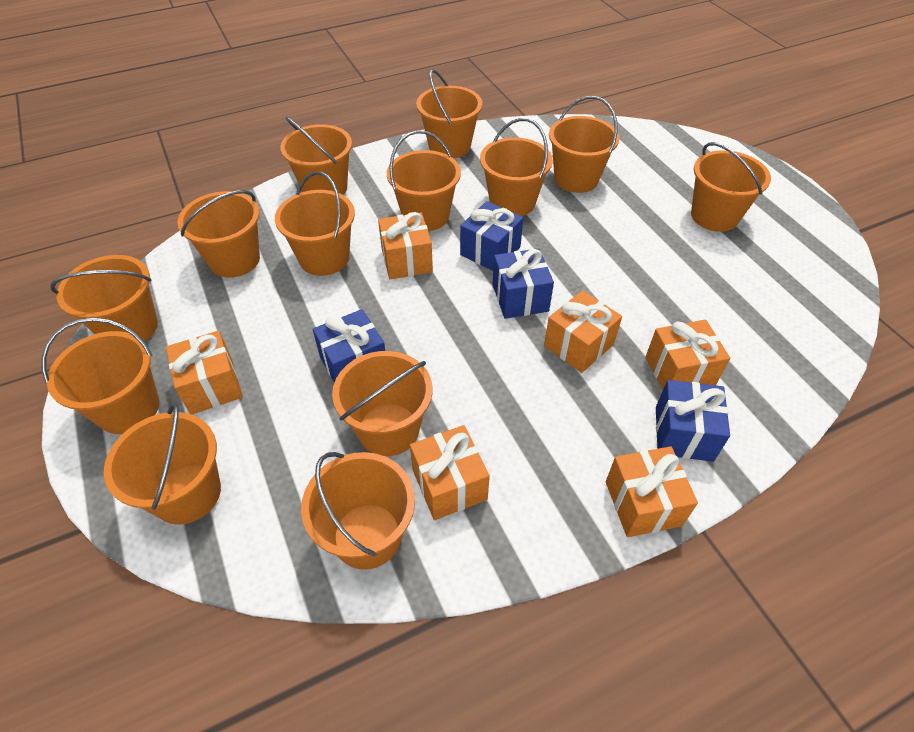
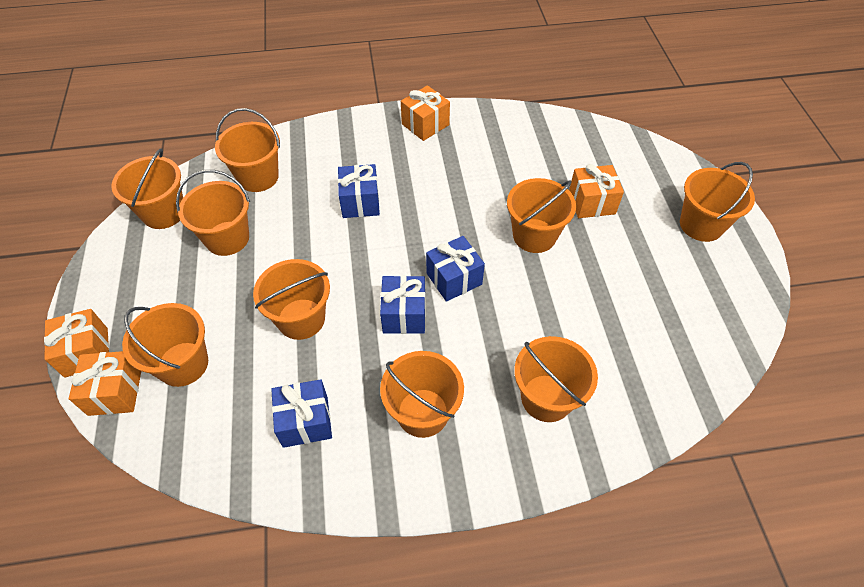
orange bucket: 13 -> 9
orange gift: 6 -> 4

